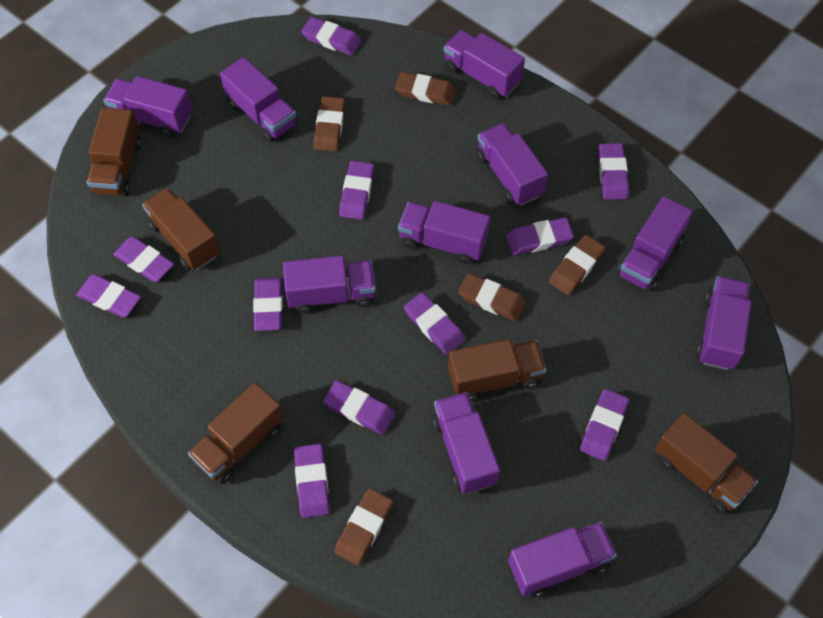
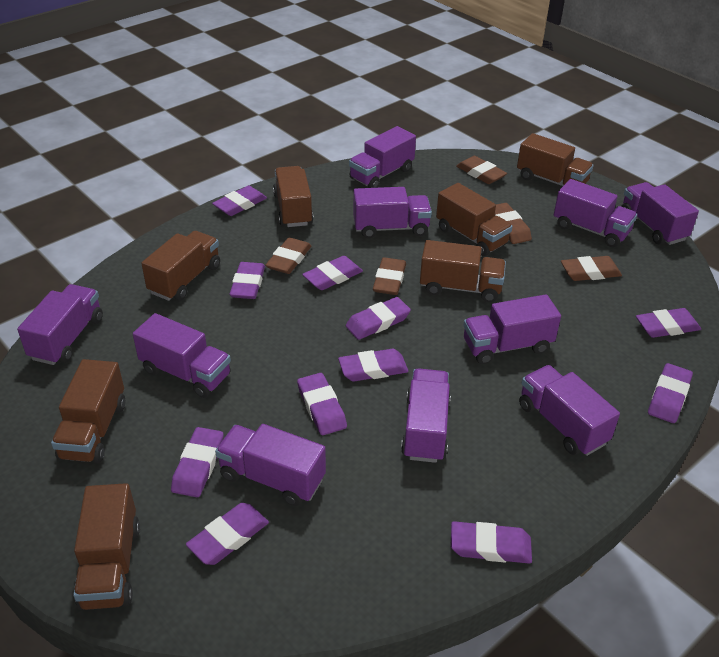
brown truck: 5 -> 7

